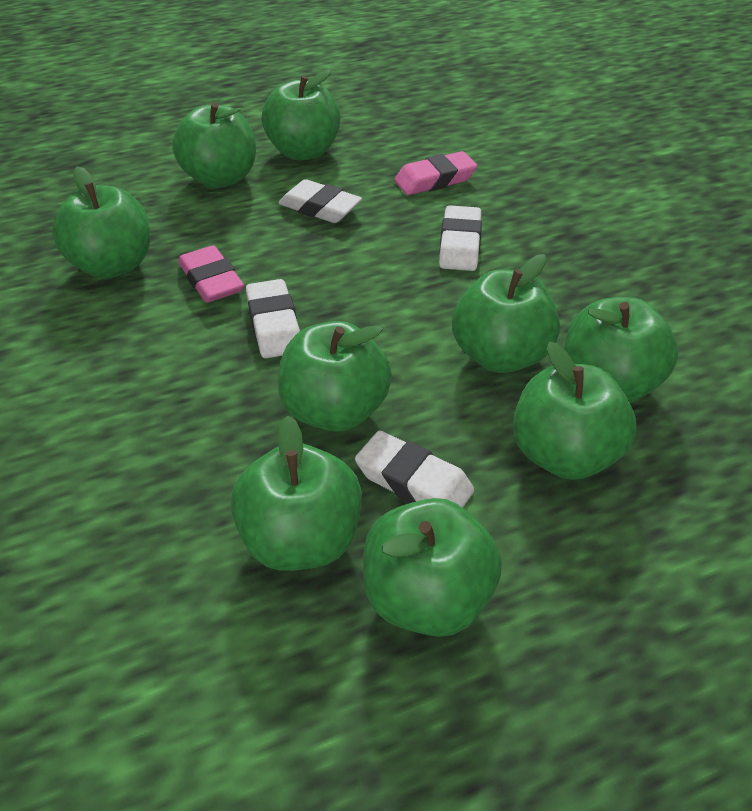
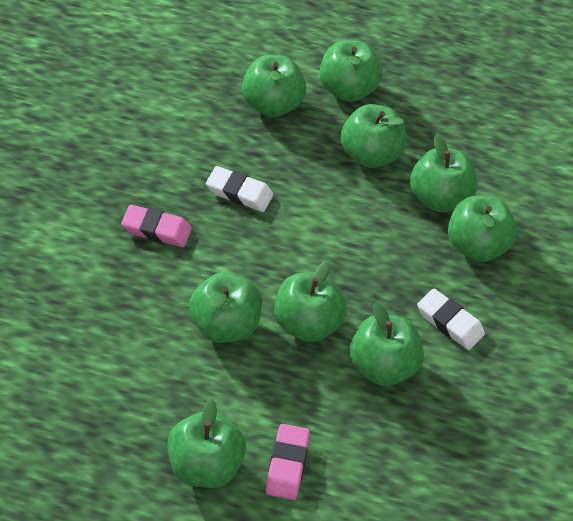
white eraser: 4 -> 2

